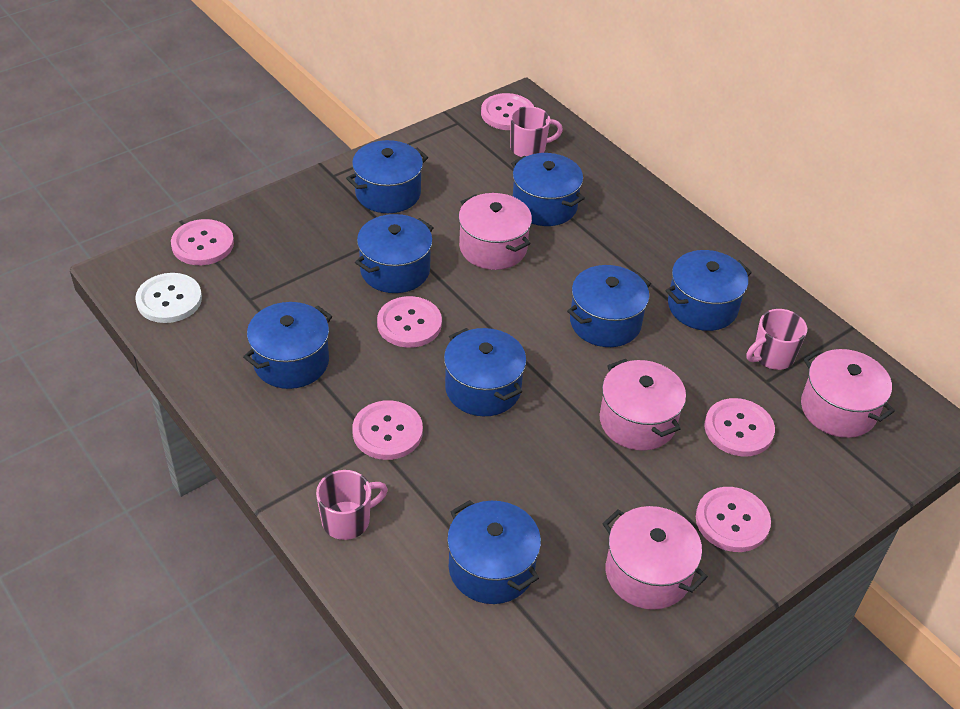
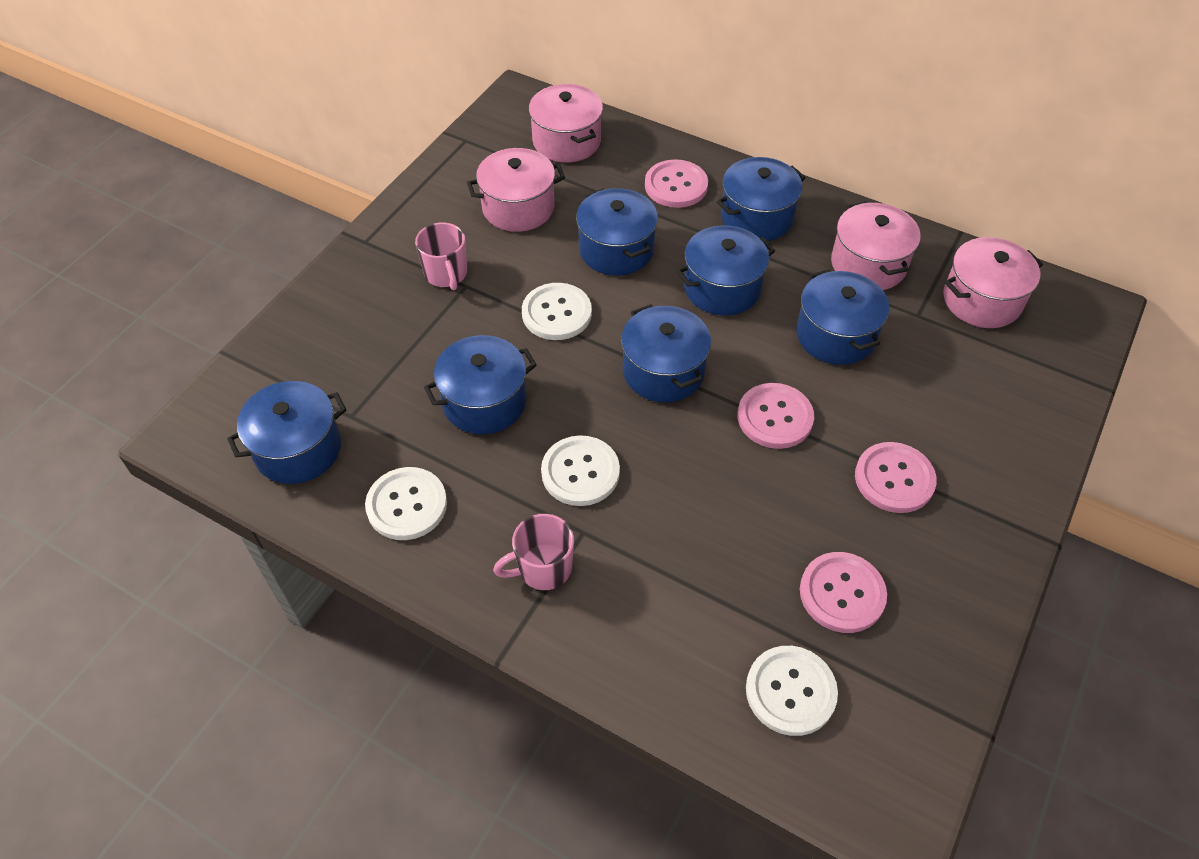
blue pot: 8 -> 7
pink button: 6 -> 4
pink mug: 3 -> 2
white button: 1 -> 4

